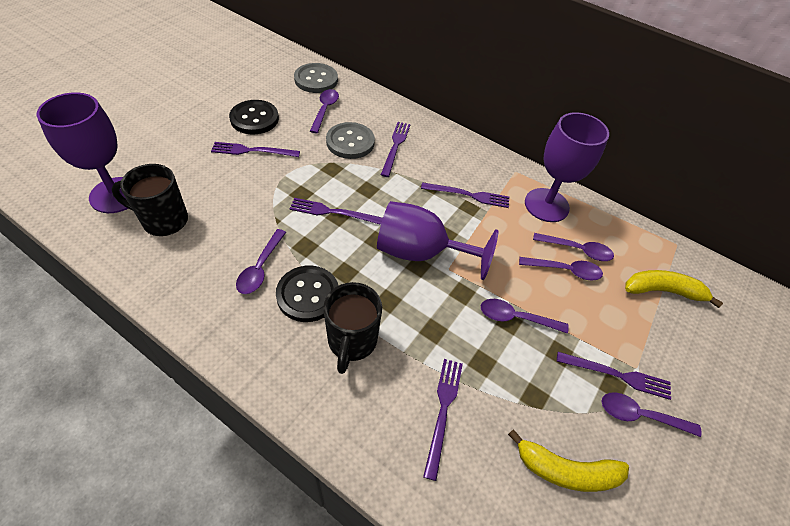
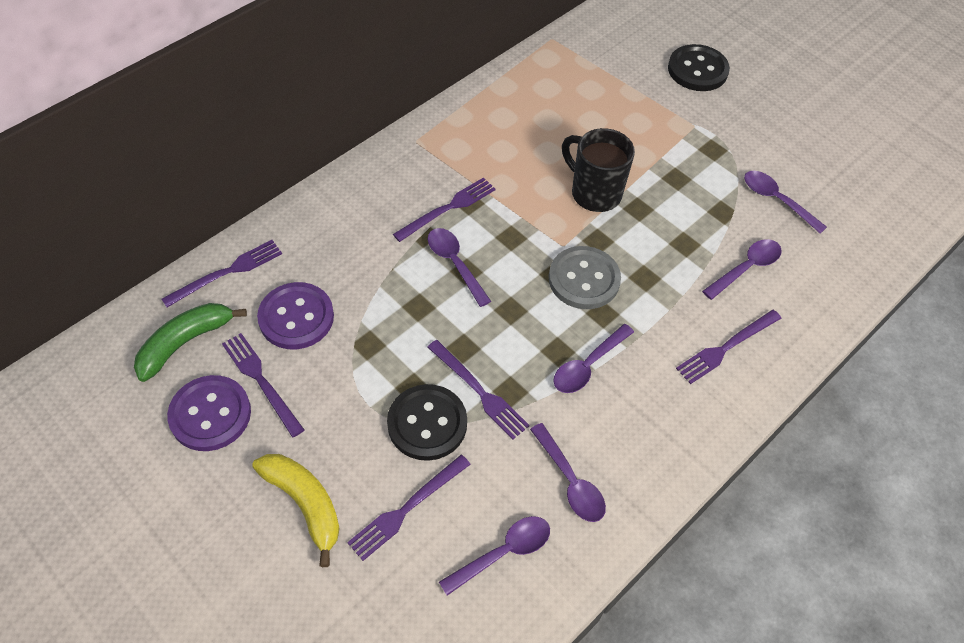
black mug: 2 -> 1
green banana: 0 -> 1
grey button: 2 -> 1
purple button: 0 -> 2
purple goblet: 3 -> 0
yellow banana: 2 -> 1

